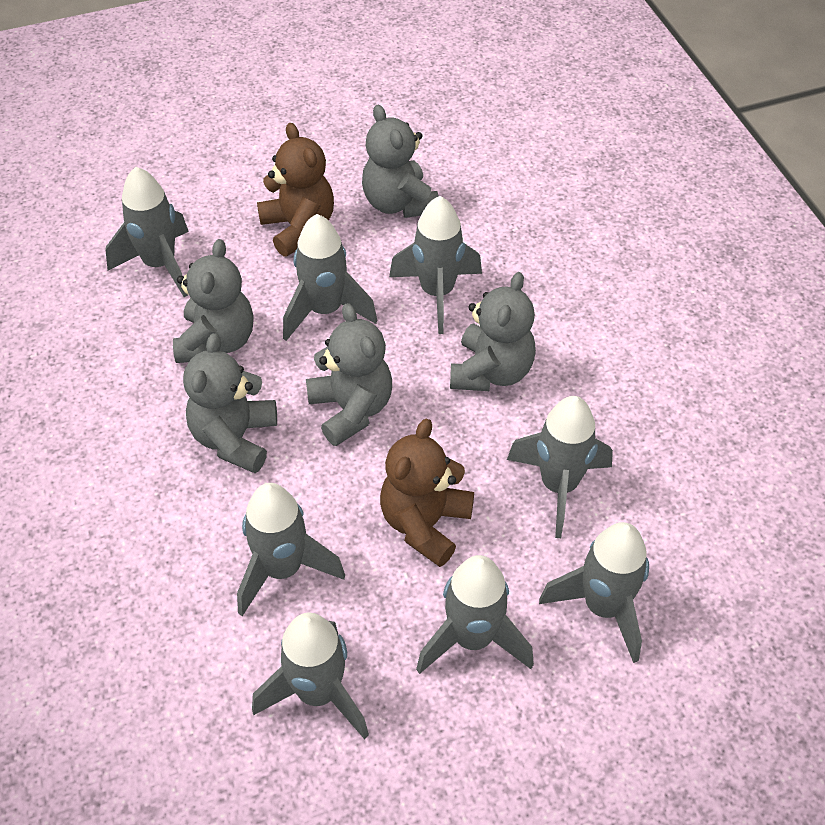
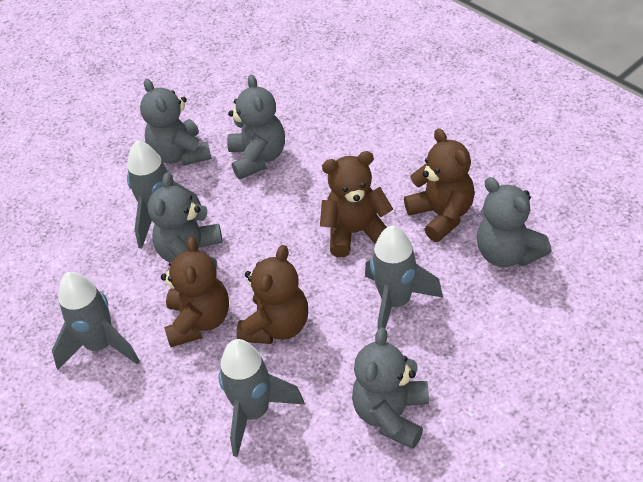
brown teddy bear: 2 -> 4
grey rocket: 8 -> 4

